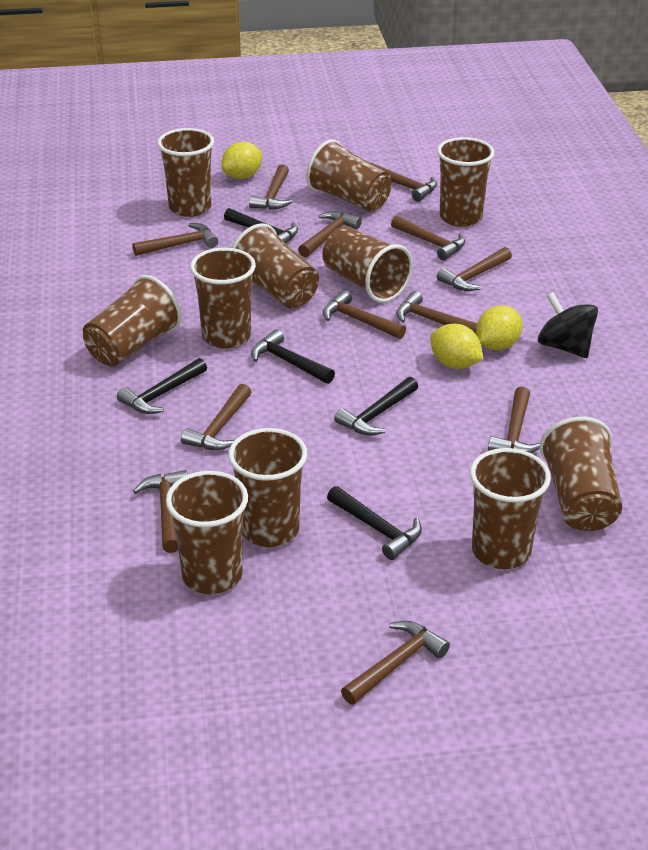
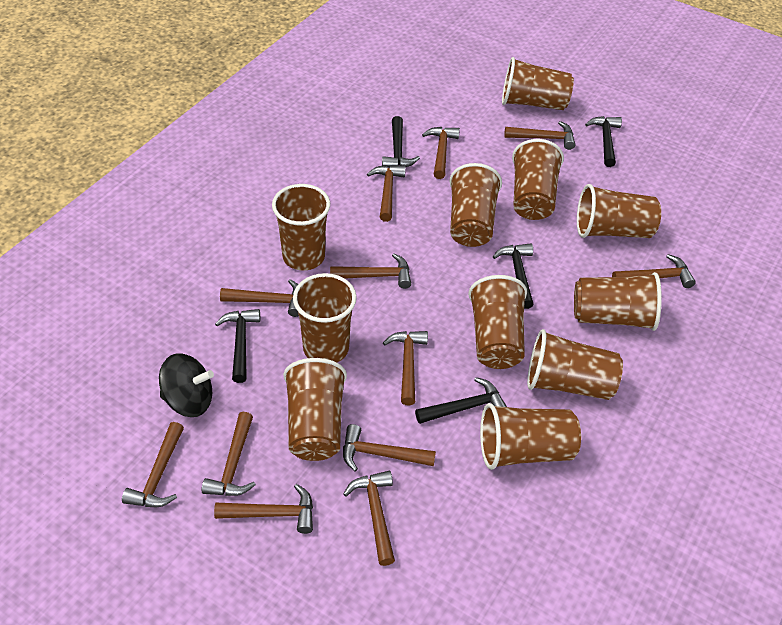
yellow lemon: 3 -> 0

